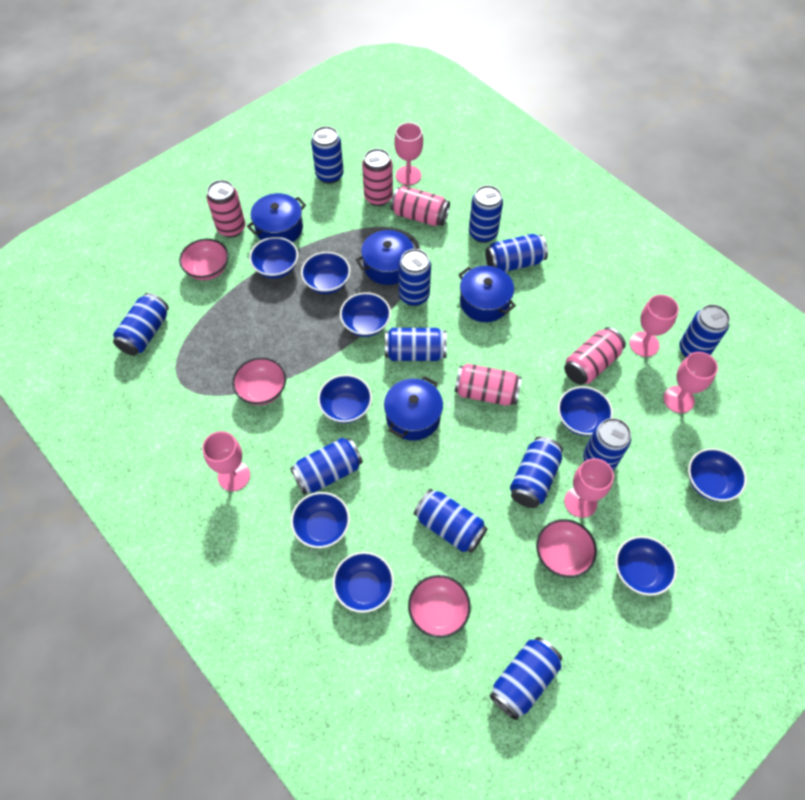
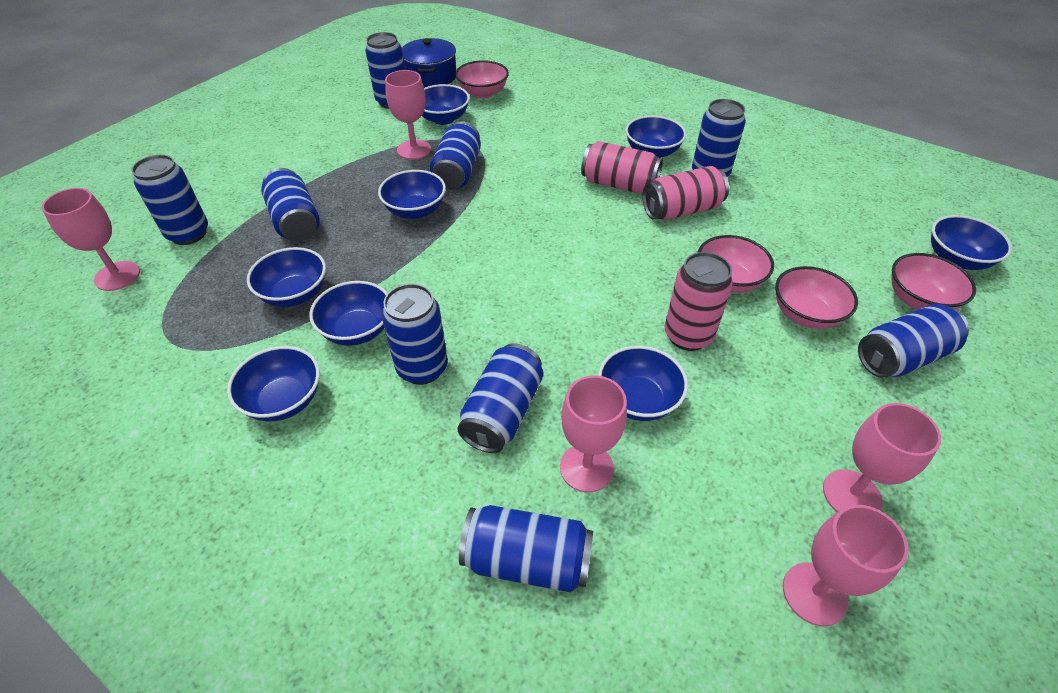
blue bowl: 9 -> 8
blue can: 12 -> 9
blue pot: 4 -> 1
pink can: 5 -> 3

